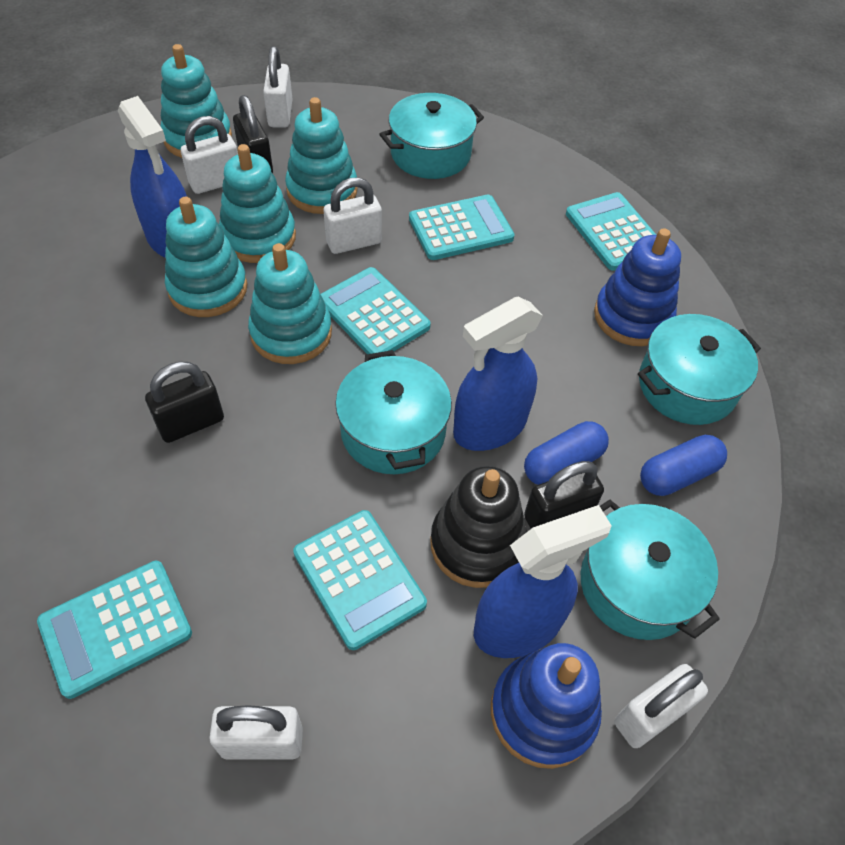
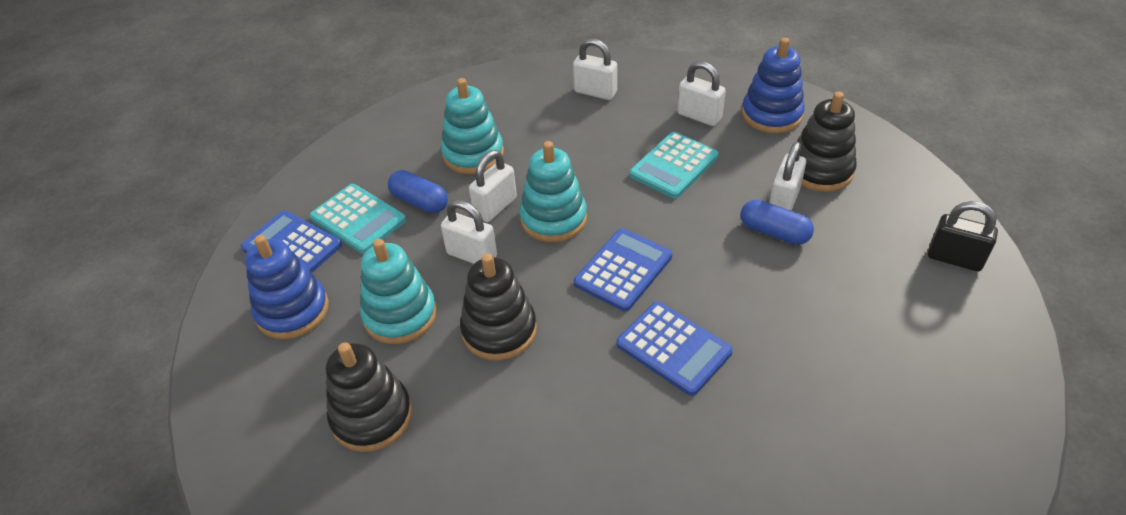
black padlock: 3 -> 1
black stacking toy: 1 -> 3
blue calculator: 0 -> 3
blue spray bottle: 3 -> 0
turquoise calculator: 5 -> 2
turquoise pot: 4 -> 0
turquoise stacking toy: 5 -> 3

